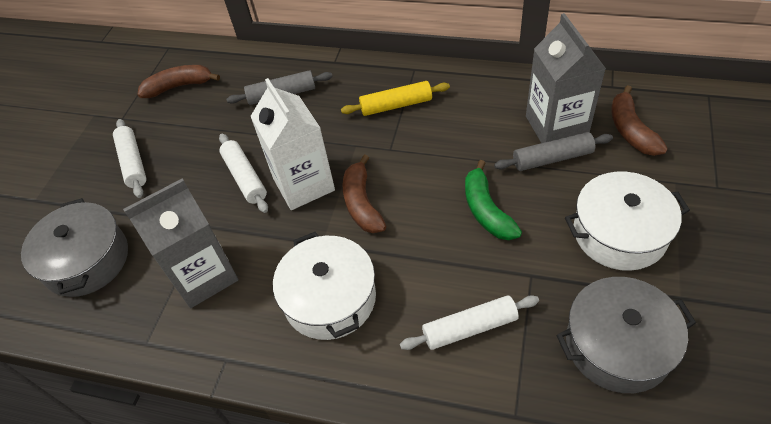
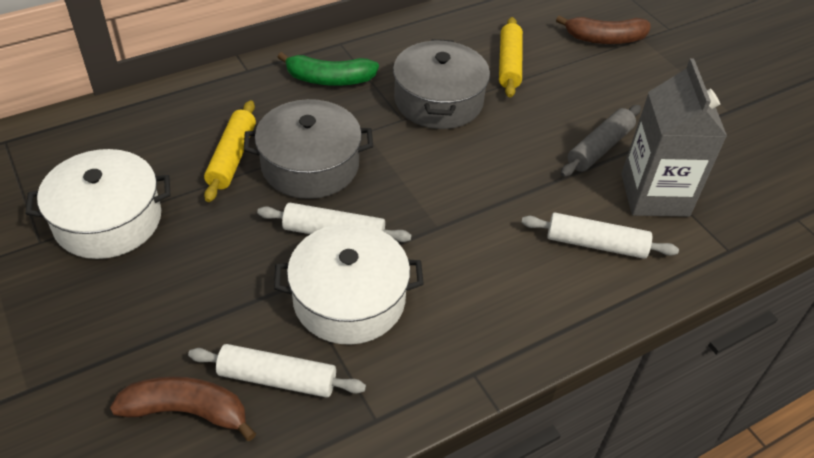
brown banana: 3 -> 2
grey carton: 2 -> 1
grey rolling pin: 2 -> 1
white carton: 1 -> 0
yellow rolling pin: 1 -> 2

